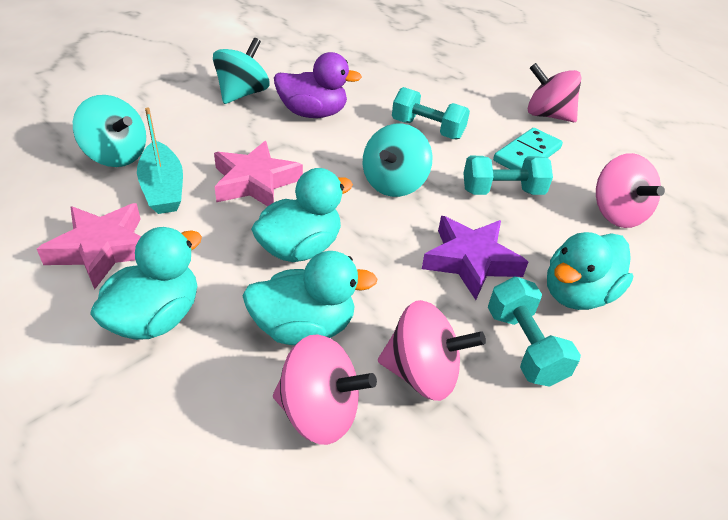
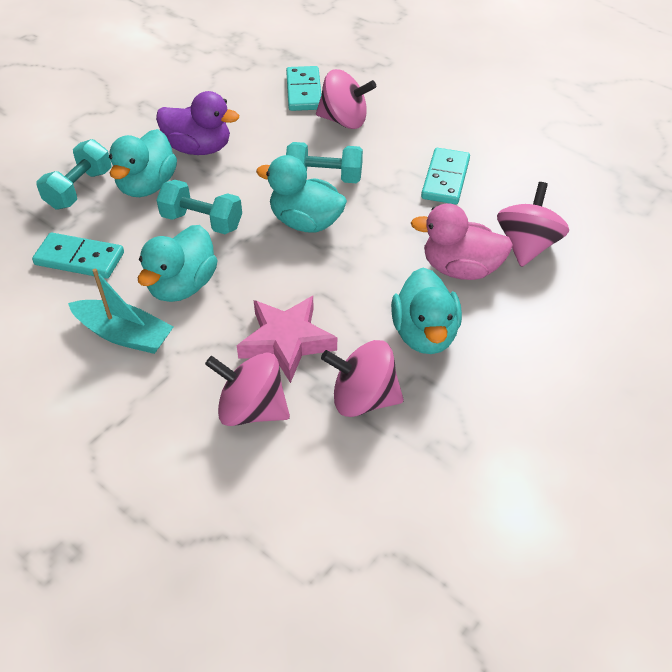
pink duck: 0 -> 1
pink star: 2 -> 1
purple star: 1 -> 0
turquoise domino: 1 -> 3
turquoise spinning top: 3 -> 0

